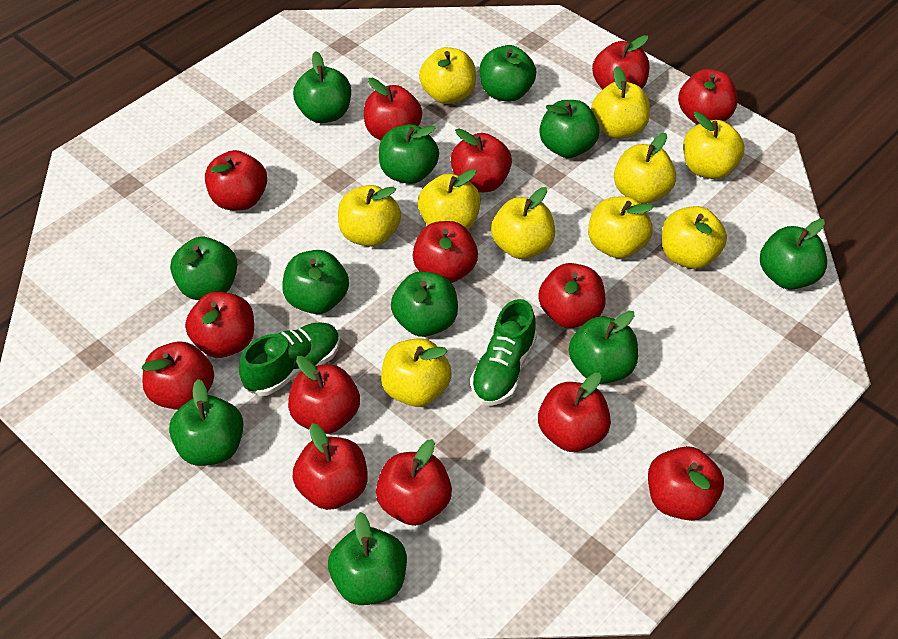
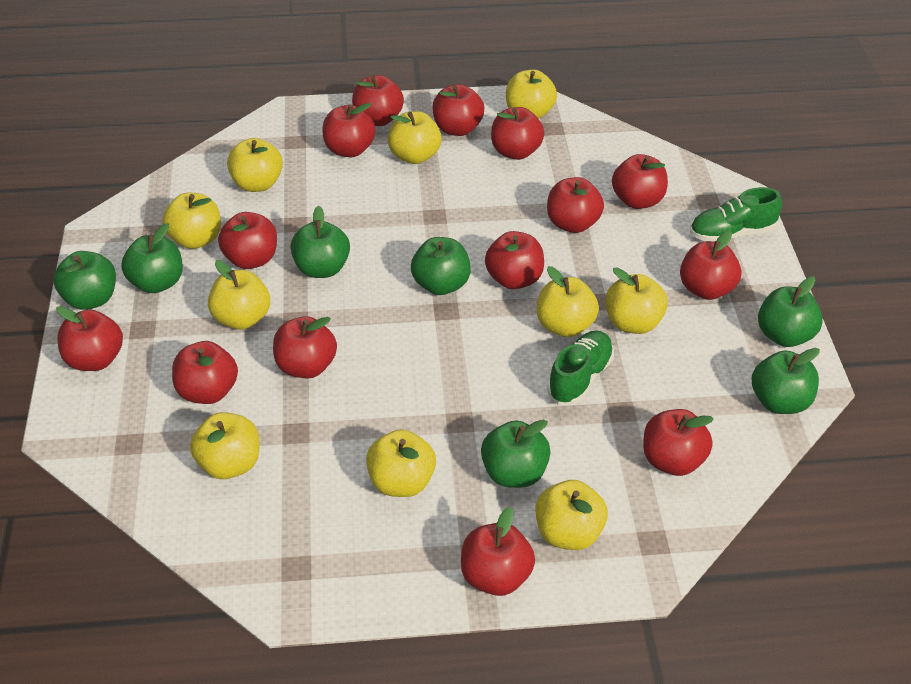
green apple: 11 -> 7

